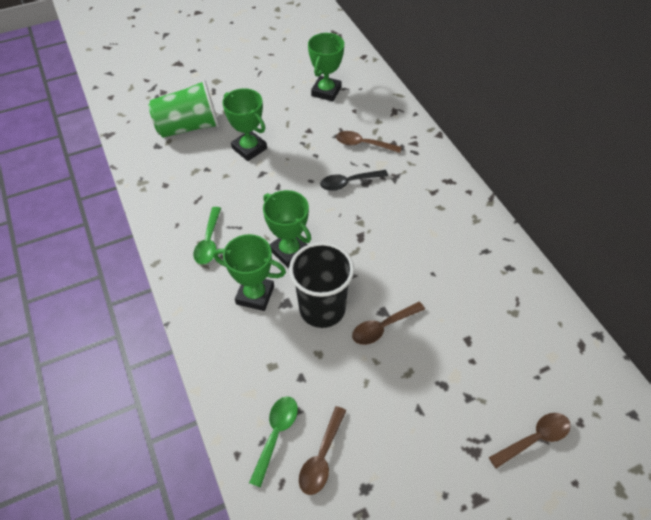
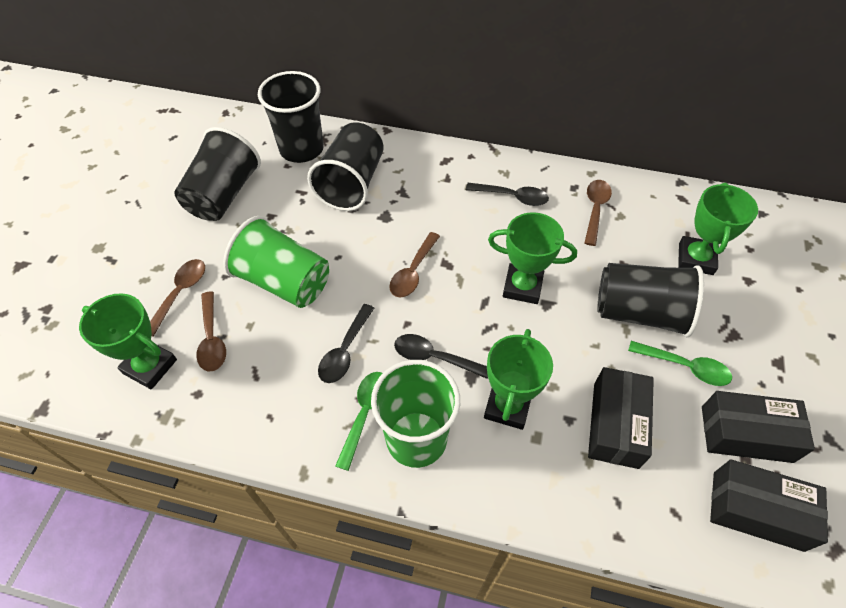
black box: 0 -> 3
black cup: 1 -> 4
black spoon: 1 -> 3
green cup: 1 -> 2

